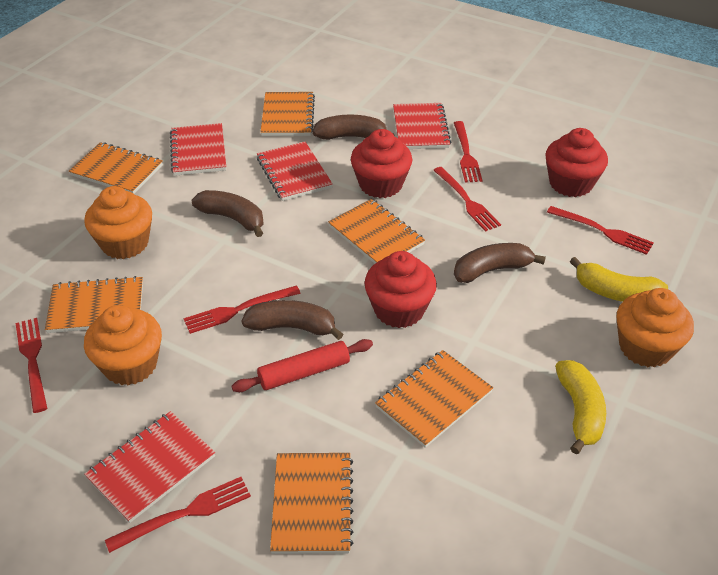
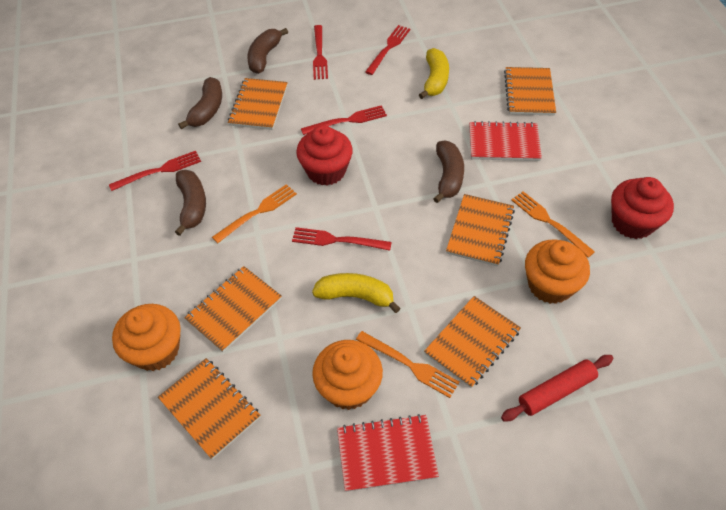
orange fork: 0 -> 3
red cupcake: 3 -> 2
red fork: 6 -> 5
red notebook: 4 -> 2

